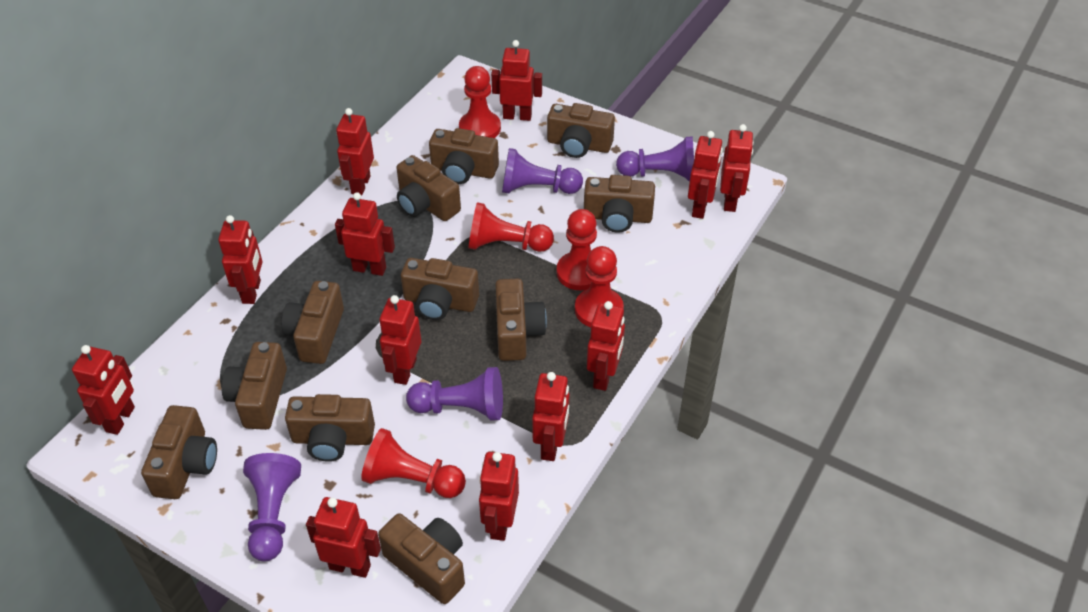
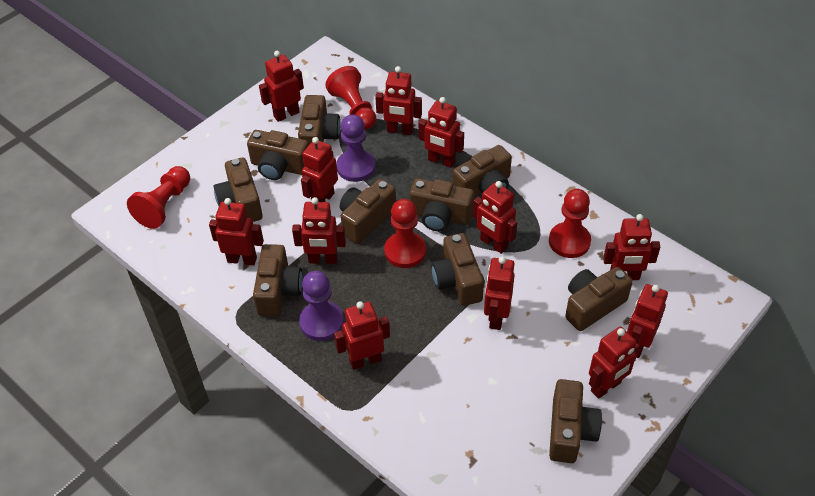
brown camera: 11 -> 10
purple pawn: 4 -> 2
red pawn: 5 -> 4

